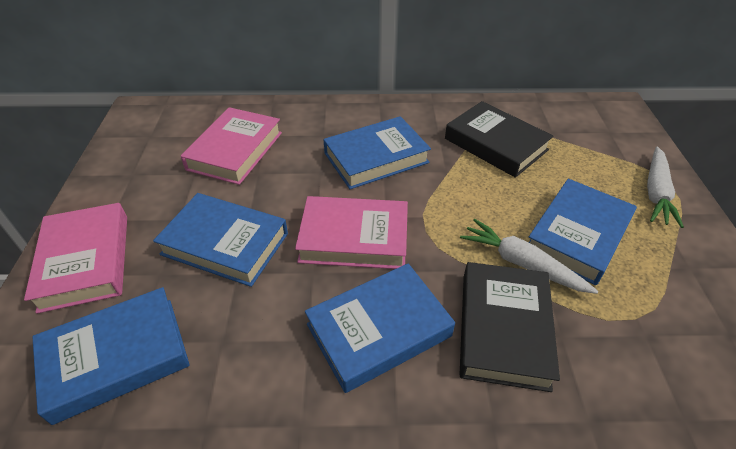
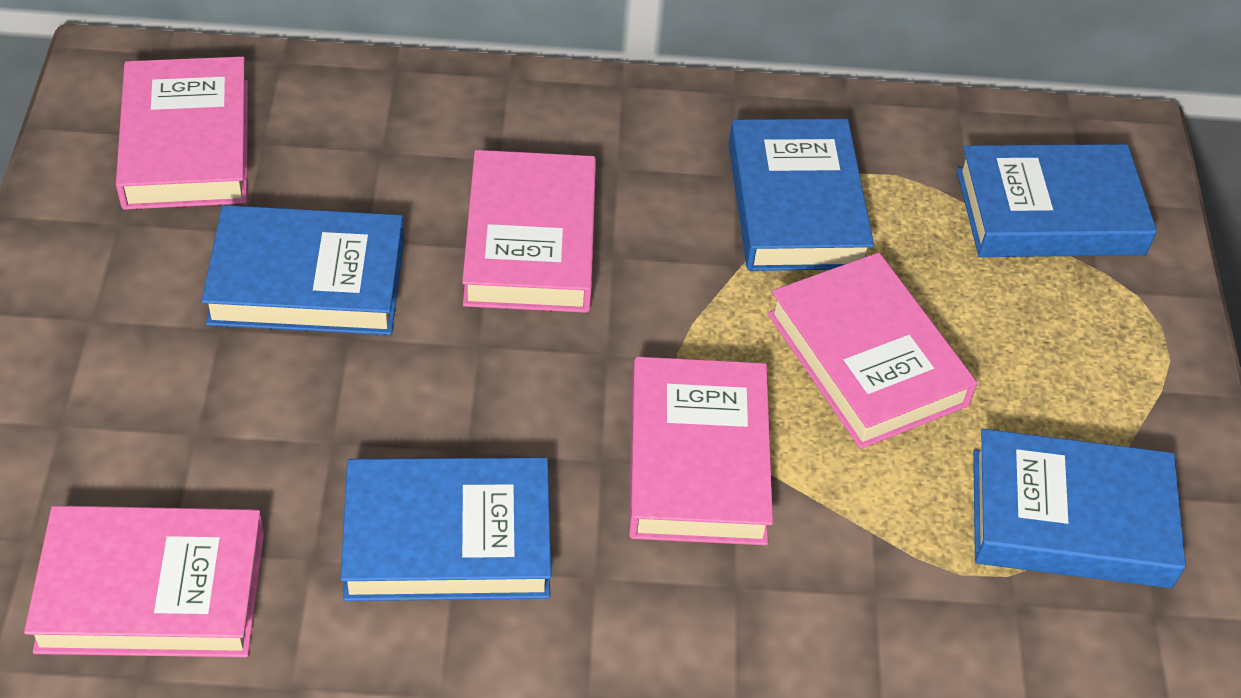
black book: 2 -> 0
pink book: 3 -> 5
white carrot: 2 -> 0

